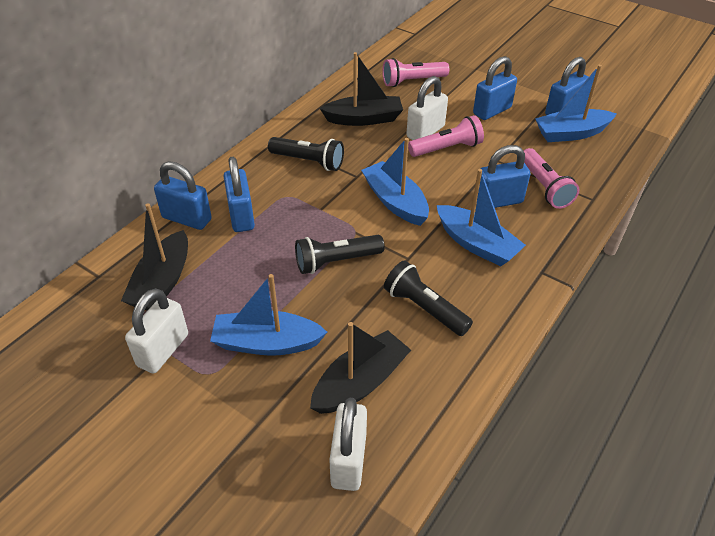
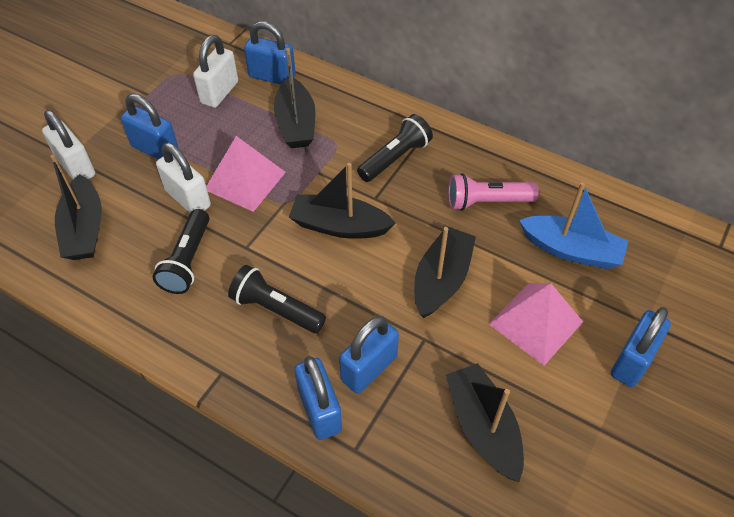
black boat: 3 -> 5
blue boat: 4 -> 1
pink flashlight: 3 -> 1
pink pyramid: 0 -> 2

